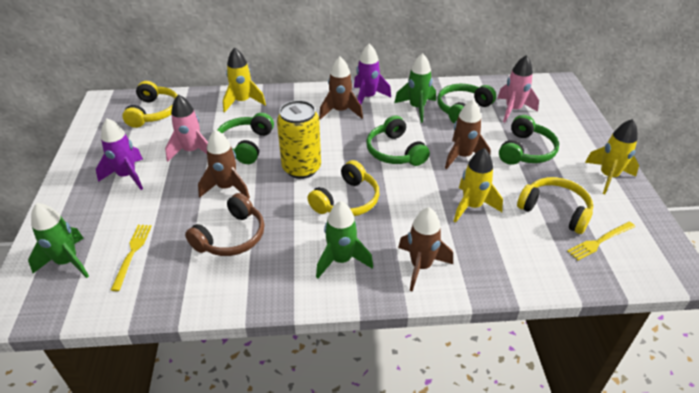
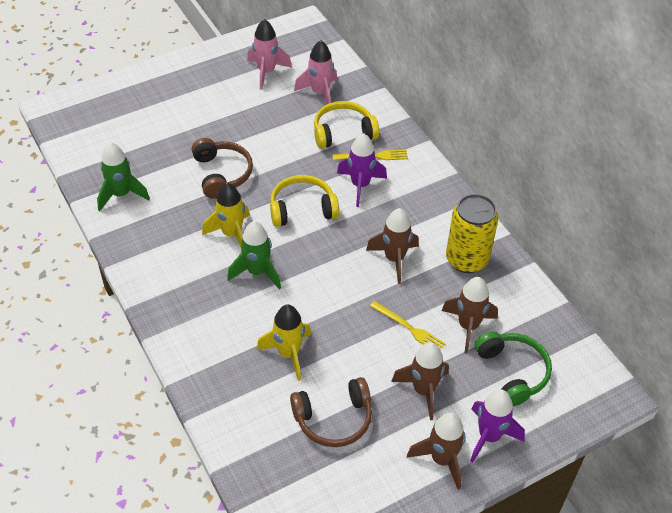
brown headphones: 1 -> 2
green headphones: 4 -> 1
green rocket: 3 -> 2
yellow headphones: 3 -> 2
yellow rocket: 3 -> 2

